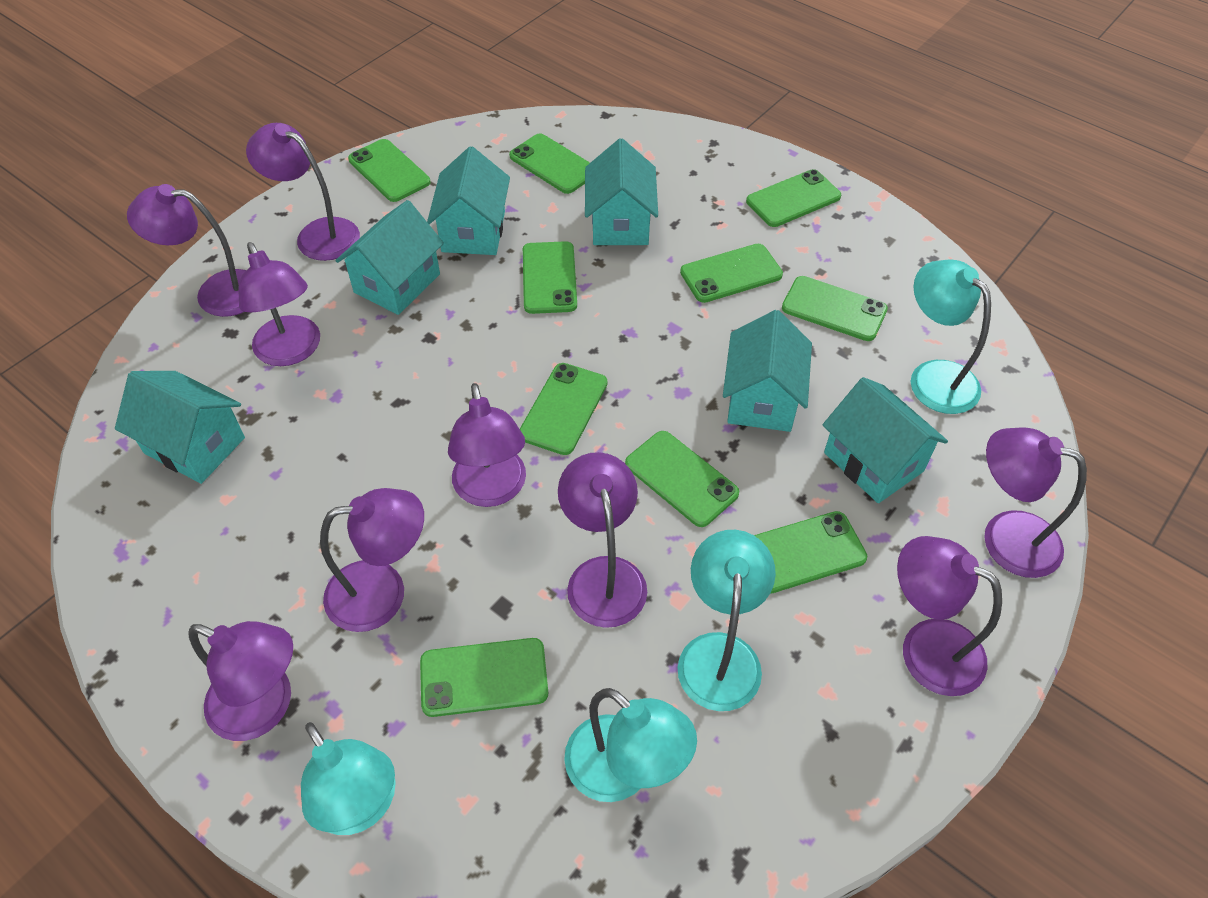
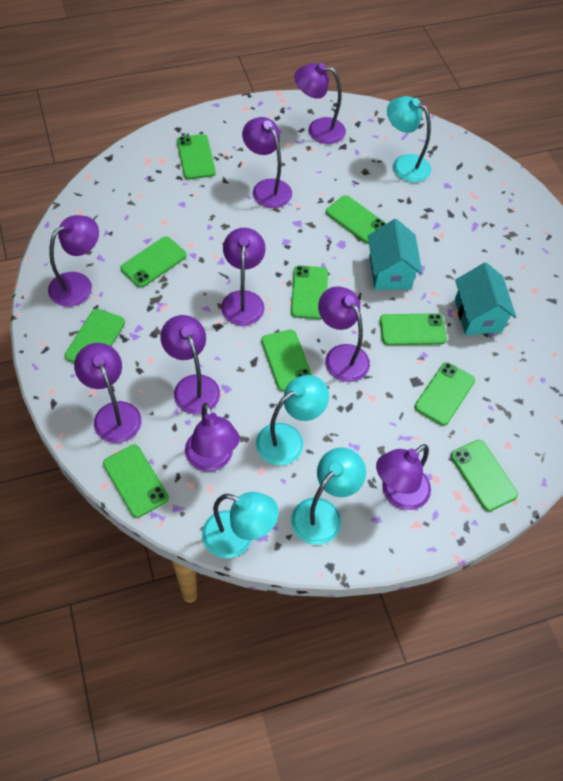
turquoise house: 6 -> 2

